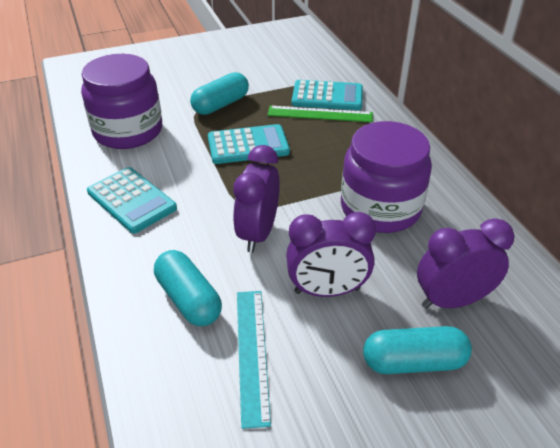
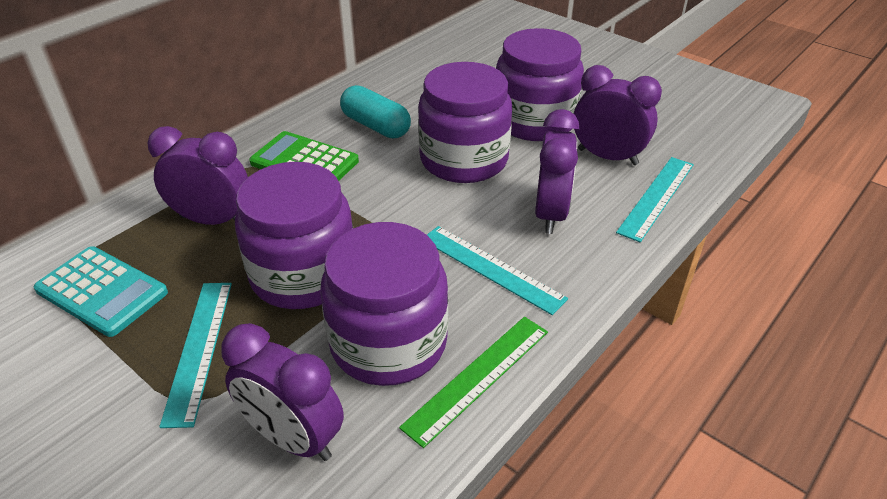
green calculator: 0 -> 1
purple clock: 3 -> 4
purple jar: 2 -> 4
turquoise calculator: 3 -> 1
turquoise capsule: 3 -> 1
turquoise ruler: 1 -> 3

